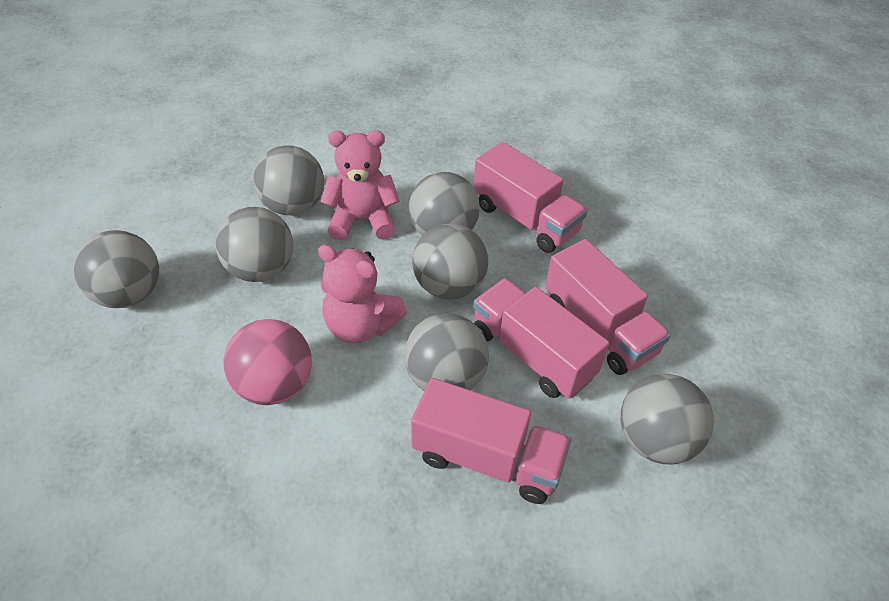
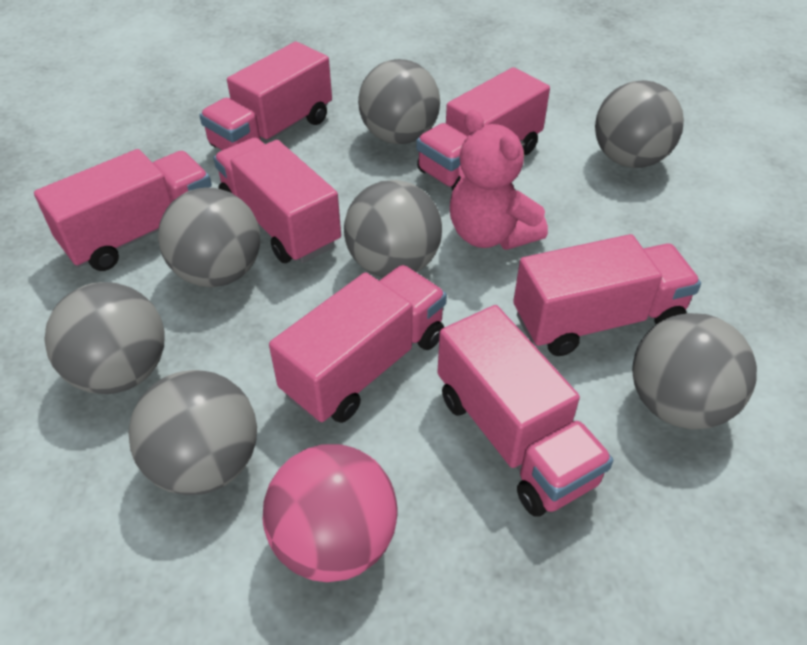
pink teddy bear: 2 -> 1
pink truck: 4 -> 7

